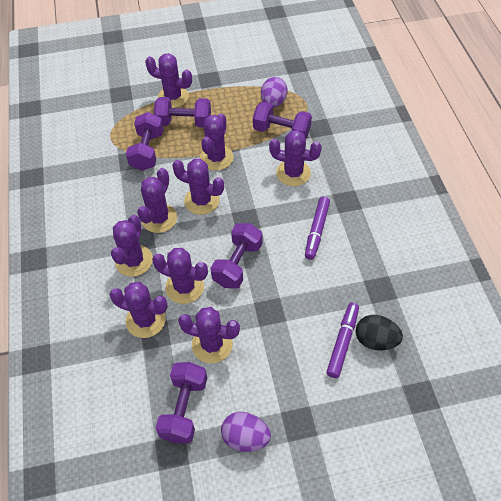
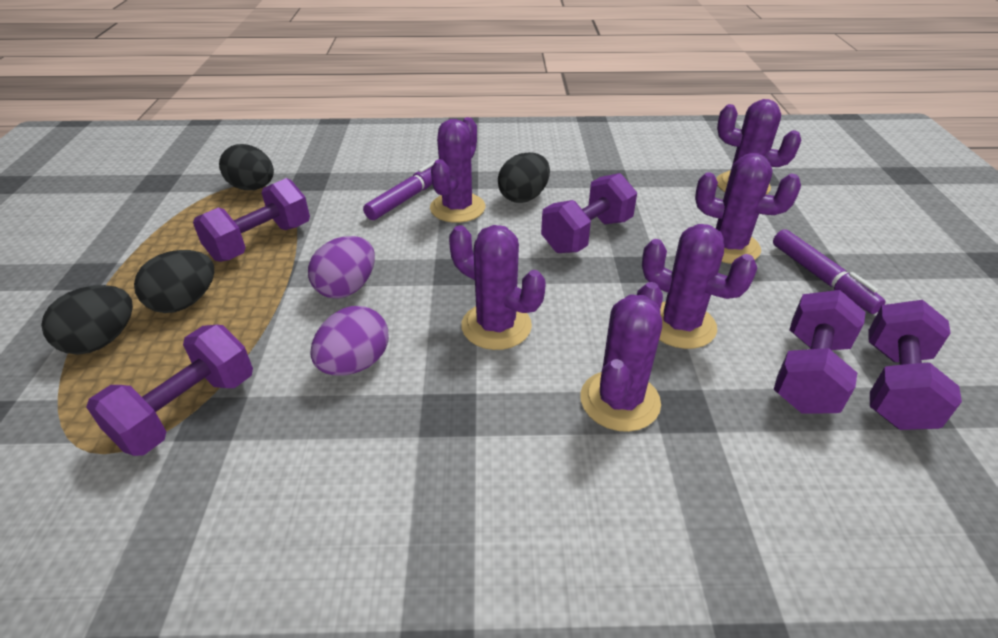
black egg: 1 -> 4
purple cactus: 9 -> 6

